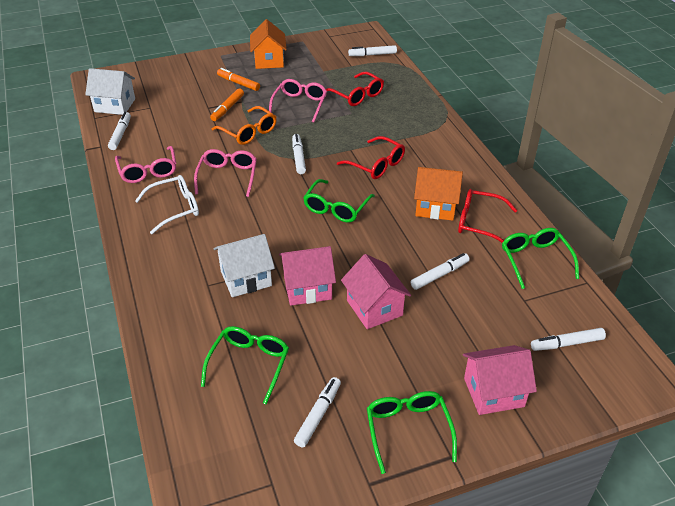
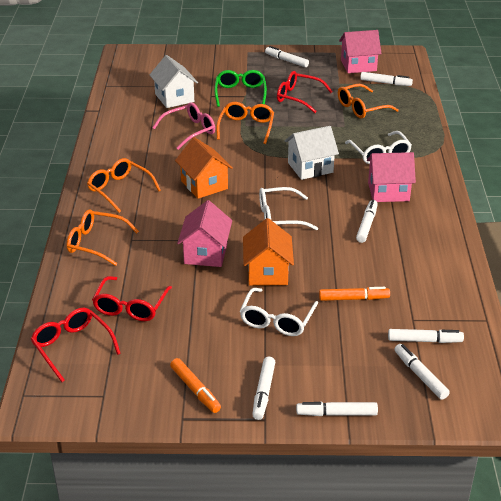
green glasses: 4 -> 1
orange glasses: 1 -> 4
pink glasses: 3 -> 1
white glasses: 1 -> 3
white marker: 6 -> 7

